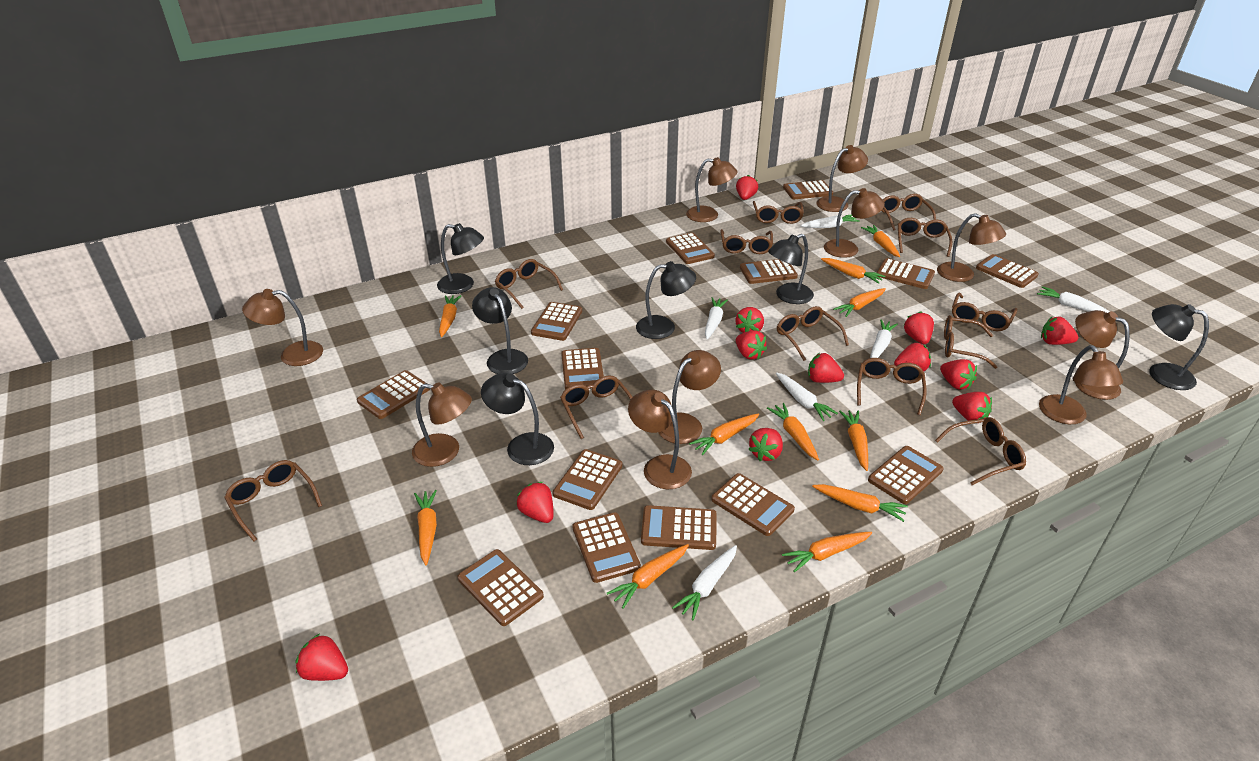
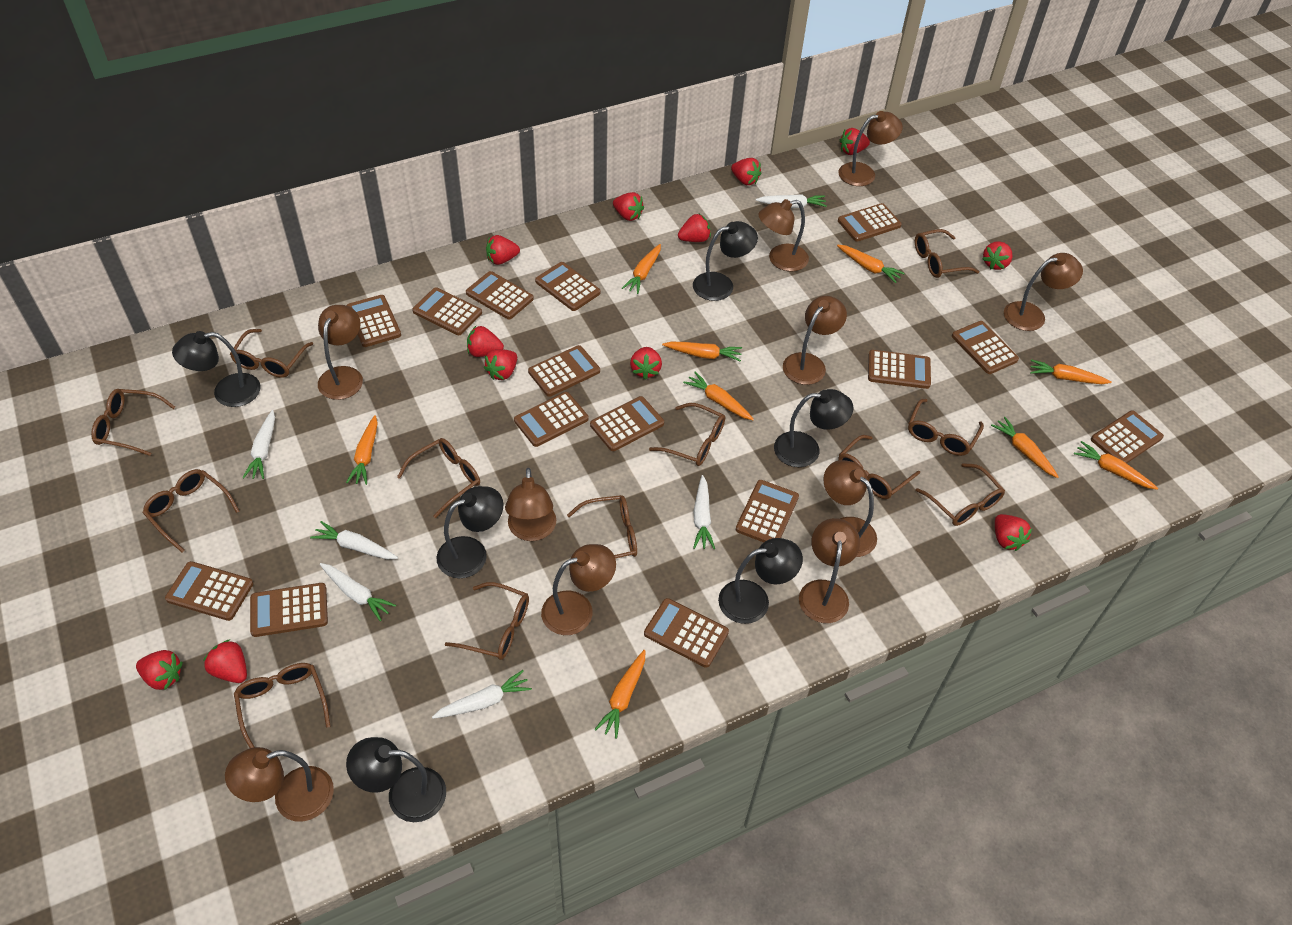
brown calculator: 14 -> 15
orange carrot: 11 -> 9

